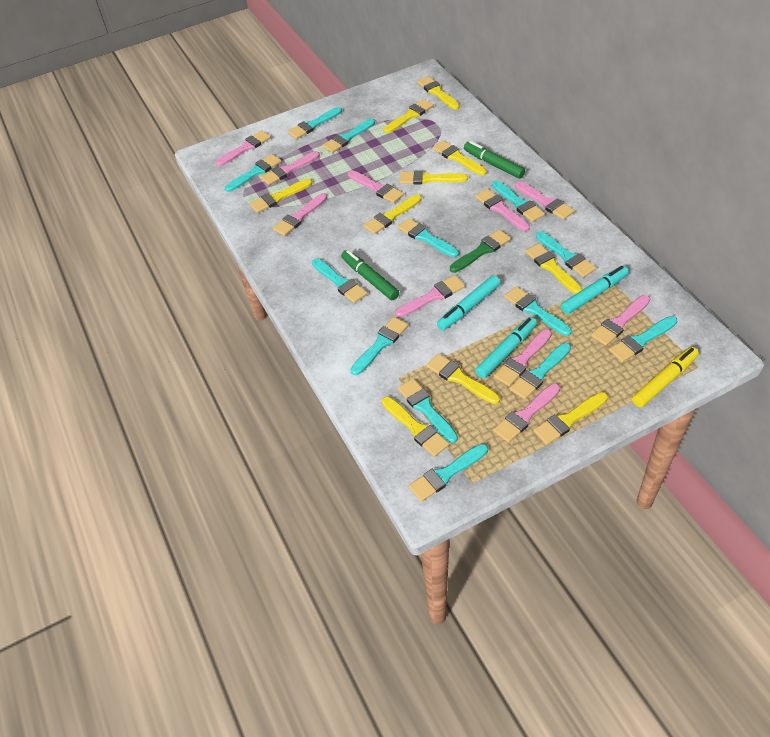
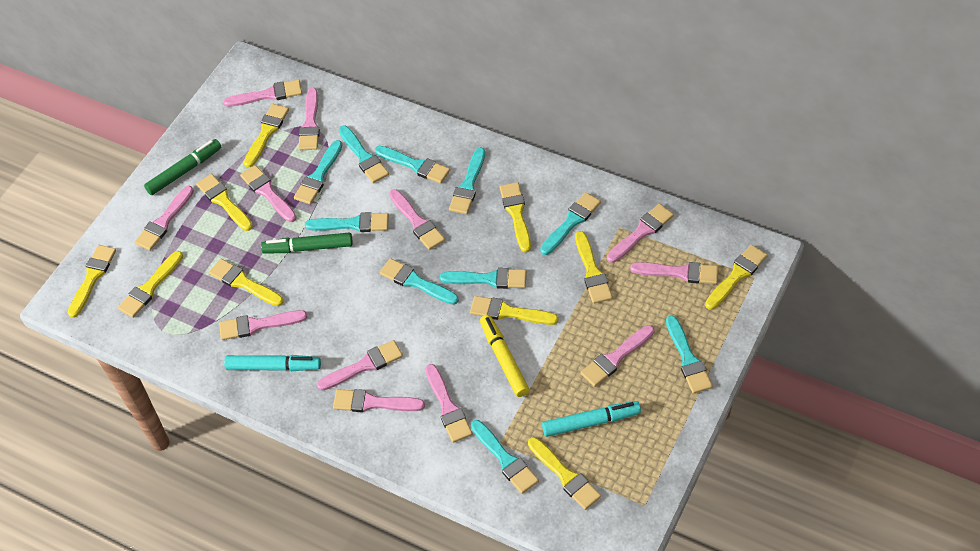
green brush: 1 -> 0
pink brush: 10 -> 12
turquoise brush: 13 -> 10
turquoise marker: 3 -> 2

